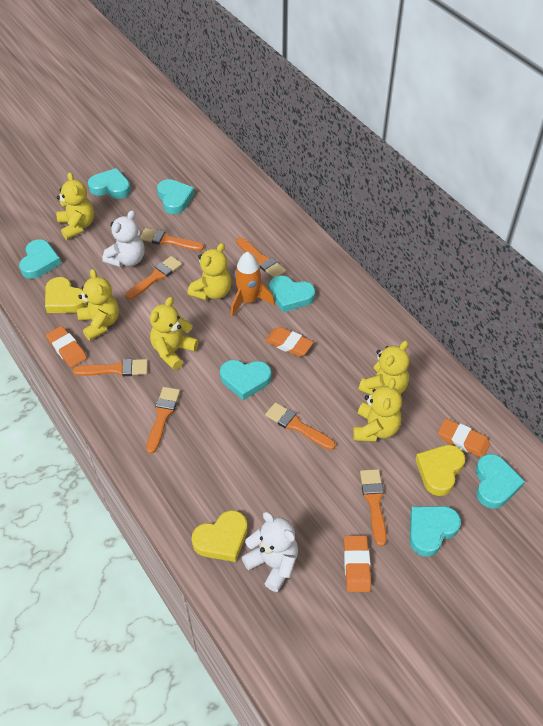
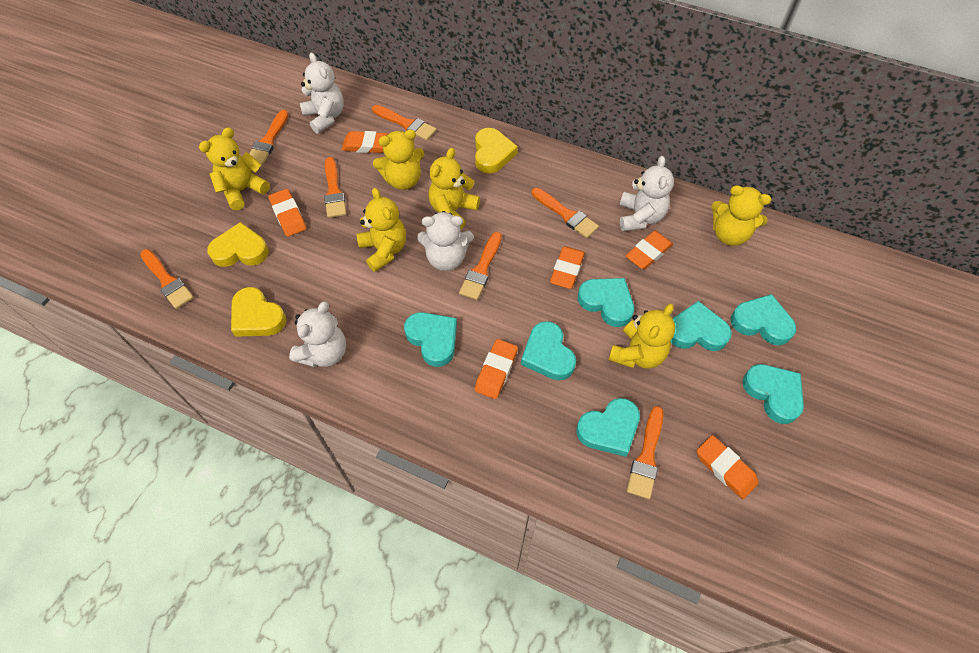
orange eraser: 4 -> 6
orange rocket: 1 -> 0
white teddy bear: 2 -> 4

